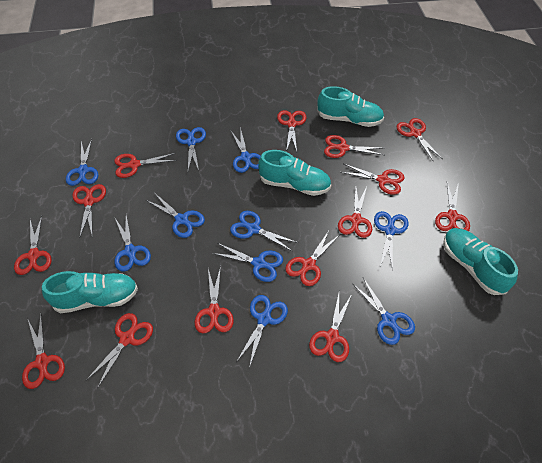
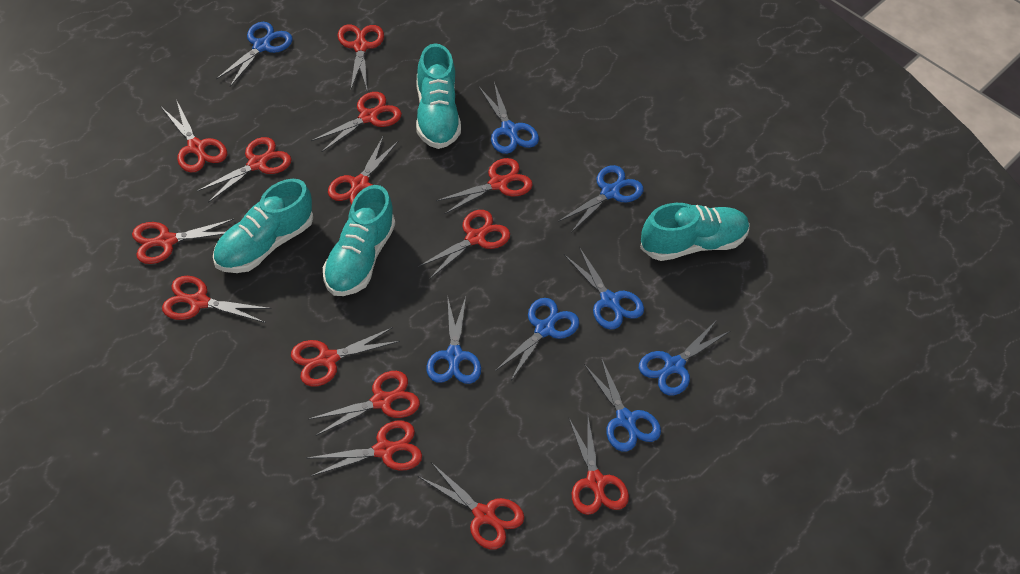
blue scissors: 10 -> 8

